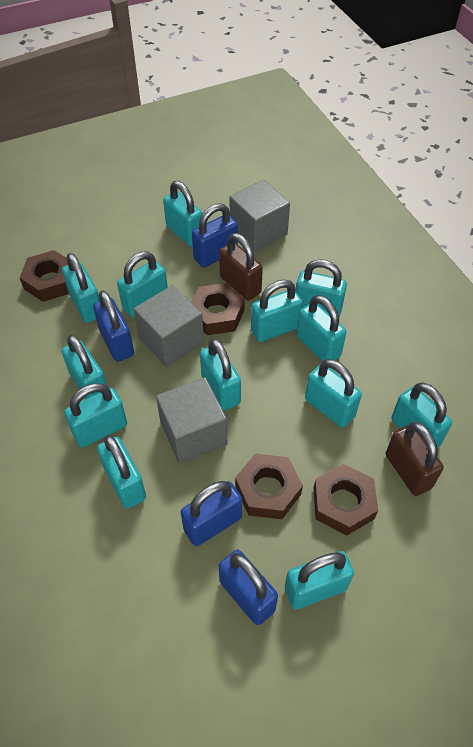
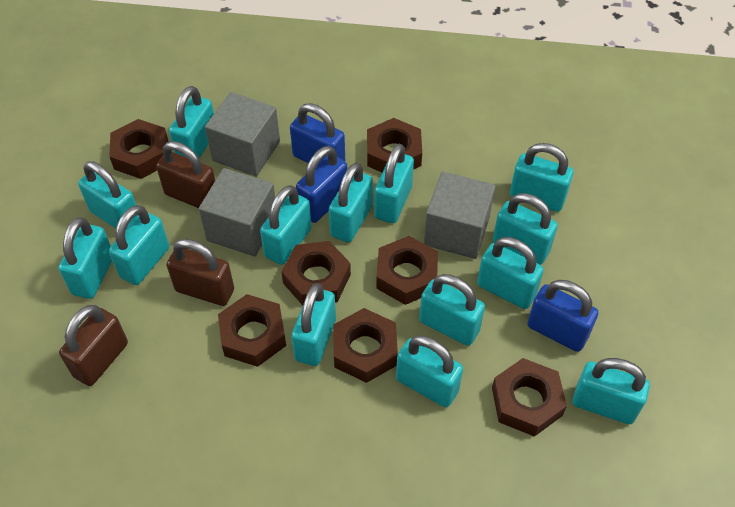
blue padlock: 4 -> 3
brown nut: 4 -> 7
brown padlock: 2 -> 3
turquoise padlock: 13 -> 14

